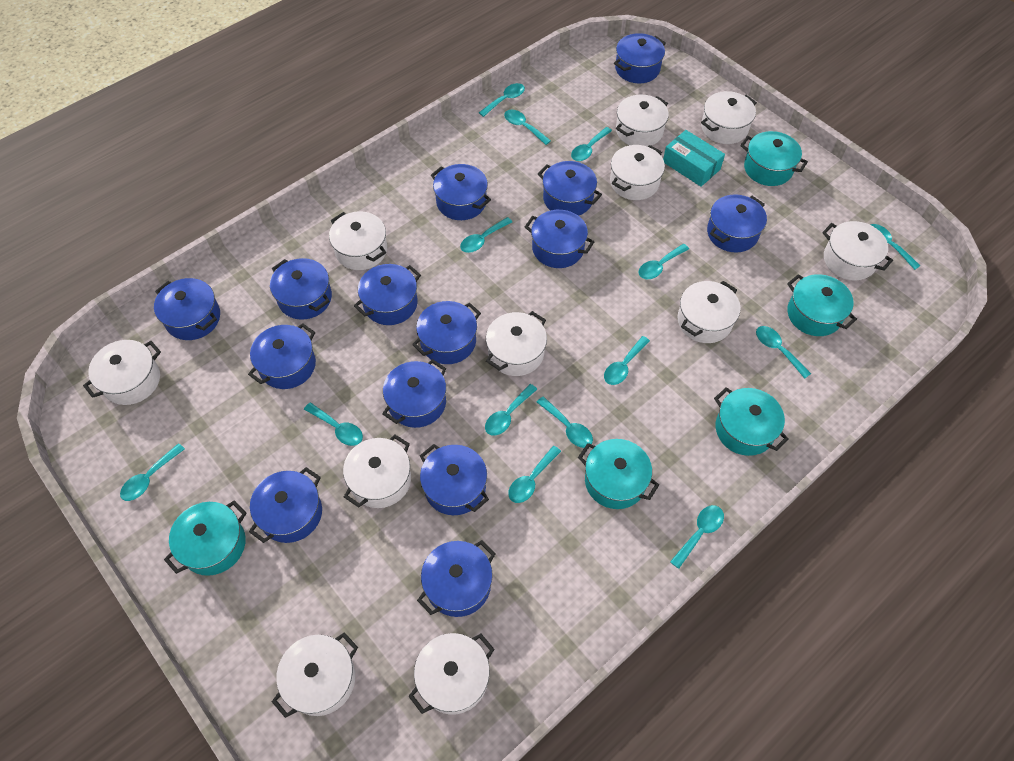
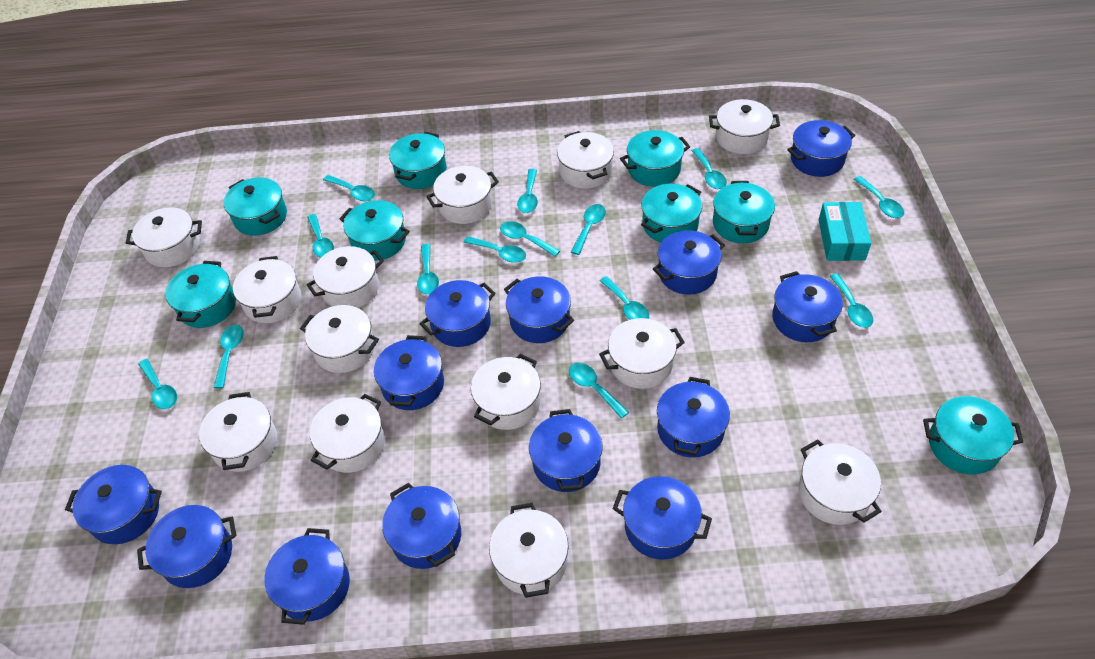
blue pot: 14 -> 13
turquoise pot: 5 -> 8
white pot: 11 -> 13

